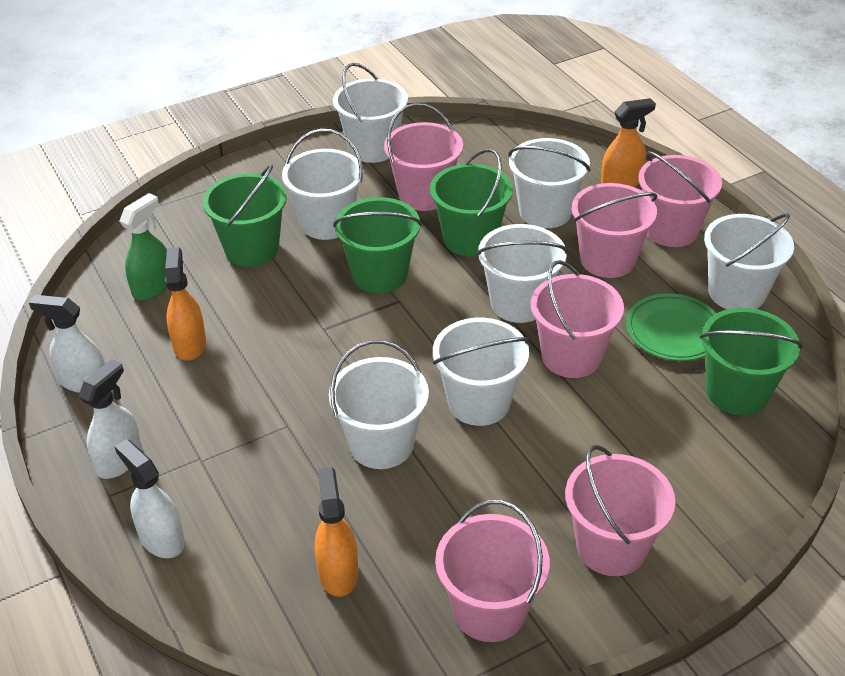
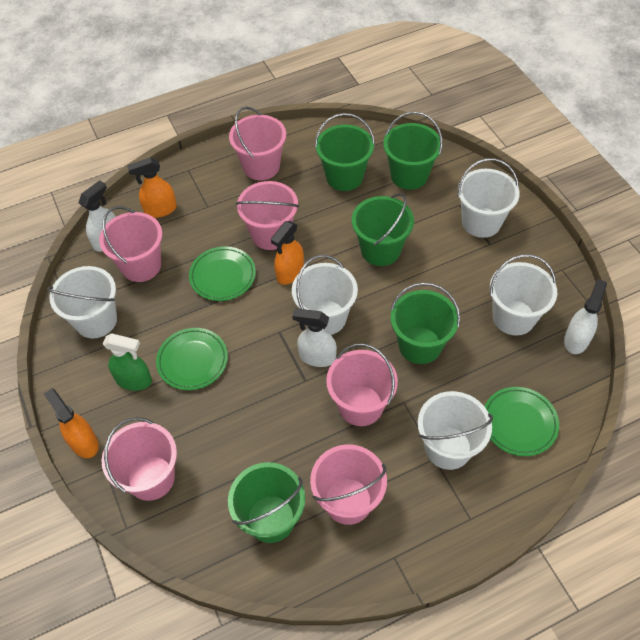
green bucket: 4 -> 5
green plate: 1 -> 3
white bucket: 7 -> 5

